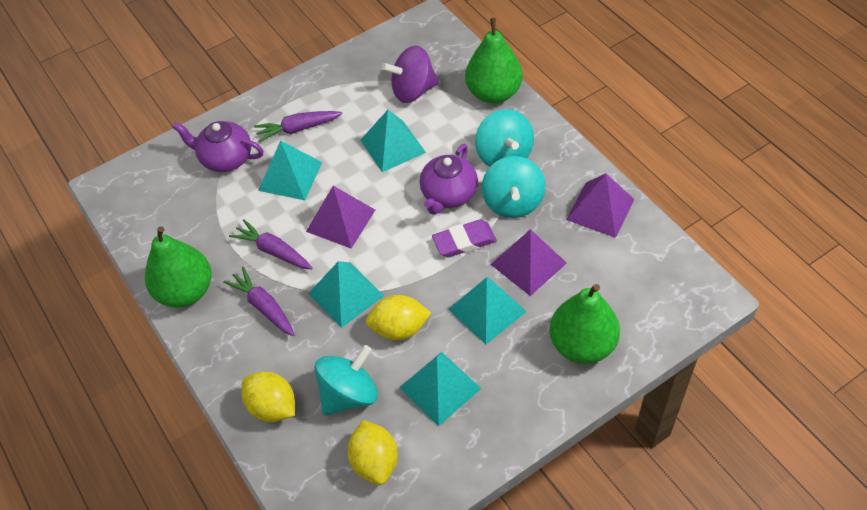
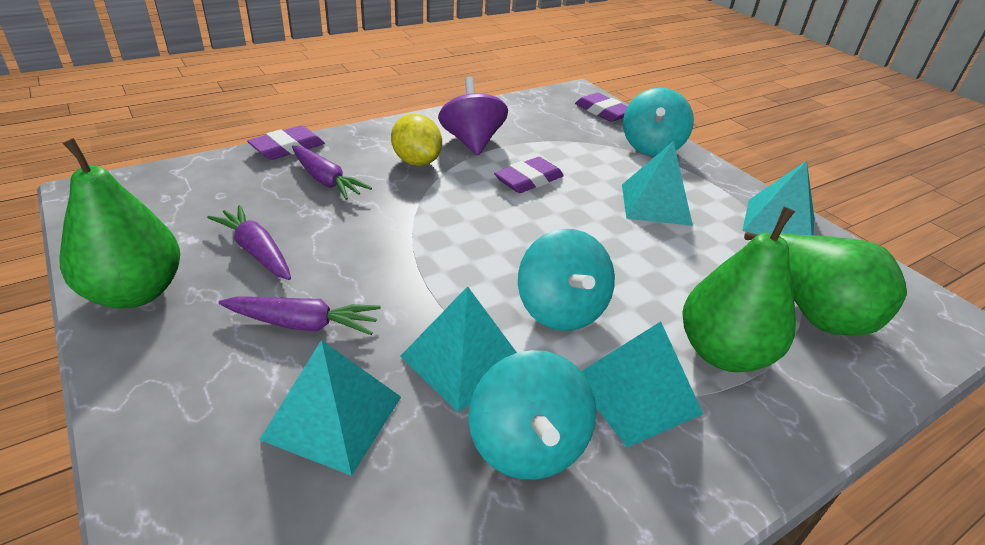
purple eraser: 1 -> 3
purple pyramid: 3 -> 0
purple teapot: 2 -> 0
yellow lemon: 3 -> 1

